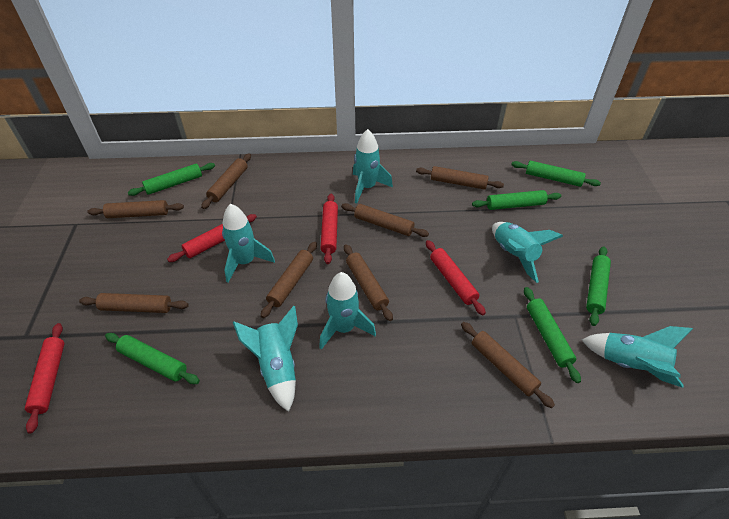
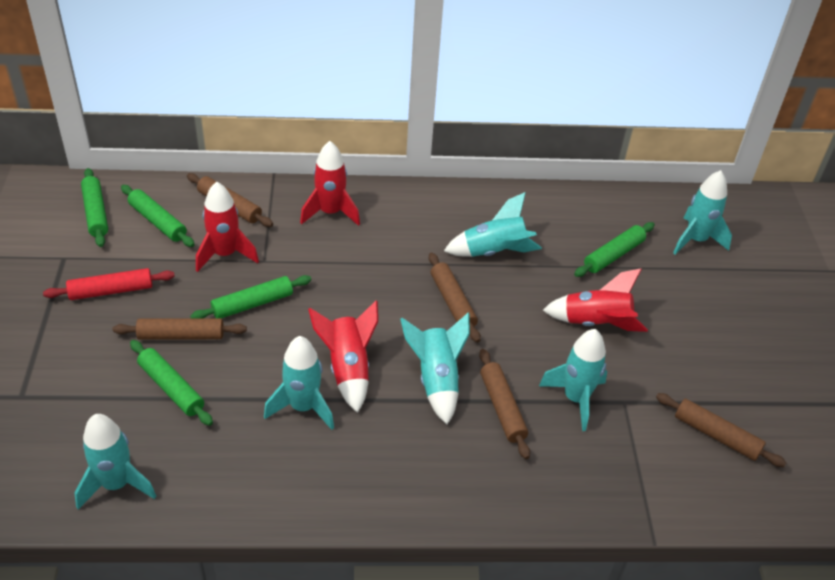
brown rolling pin: 8 -> 5
green rolling pin: 6 -> 5
red rocket: 0 -> 4
red rolling pin: 4 -> 1

